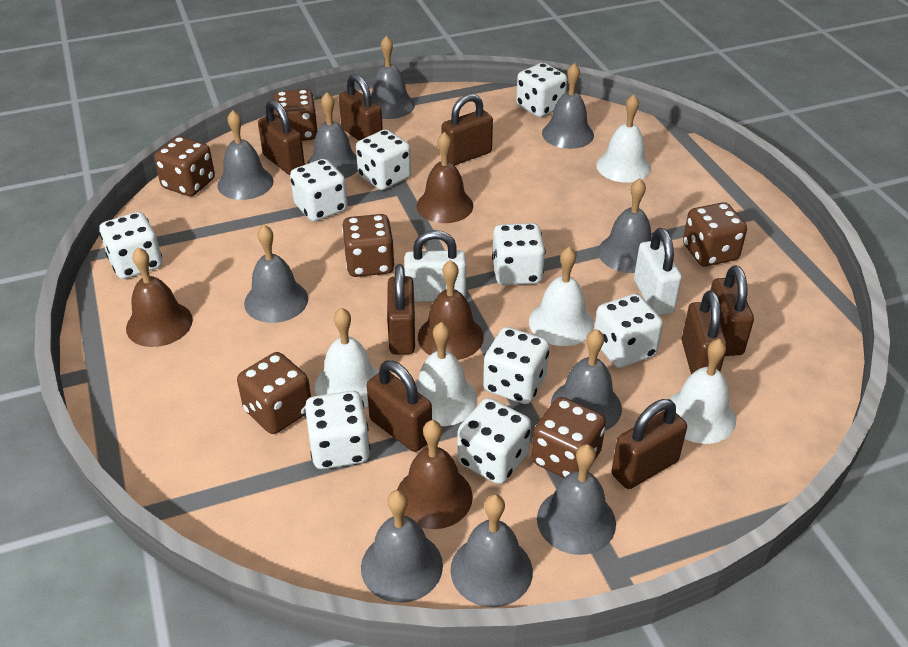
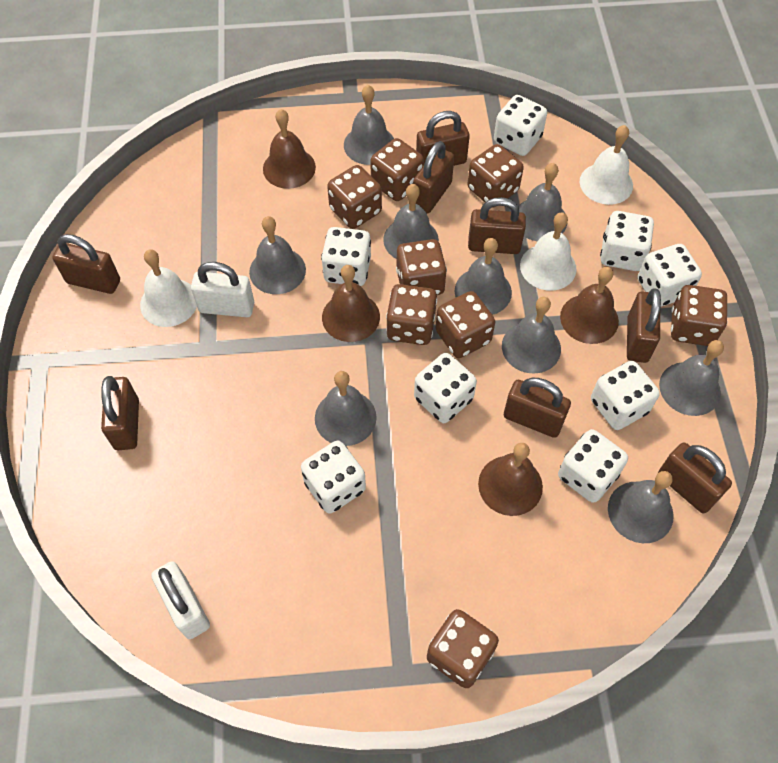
brown dice: 6 -> 8
grey bell: 10 -> 9
white bell: 5 -> 3
white dice: 9 -> 8

